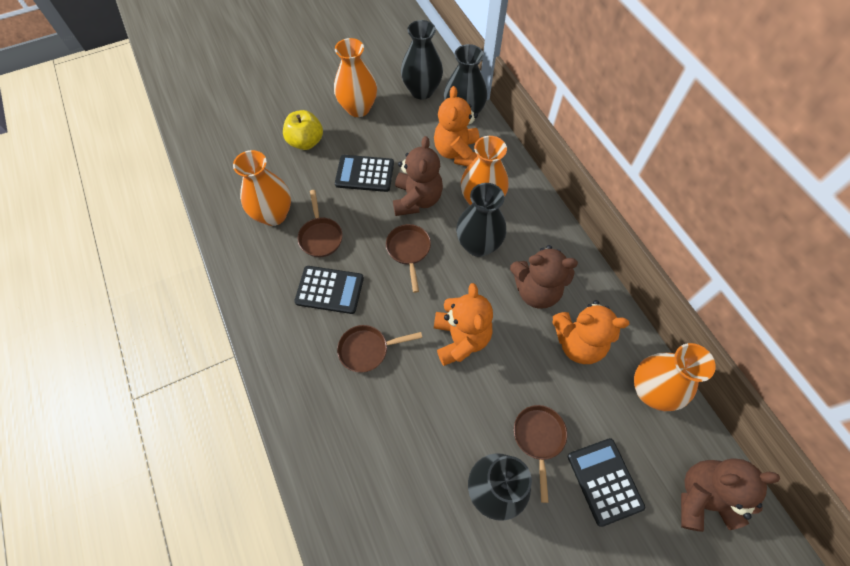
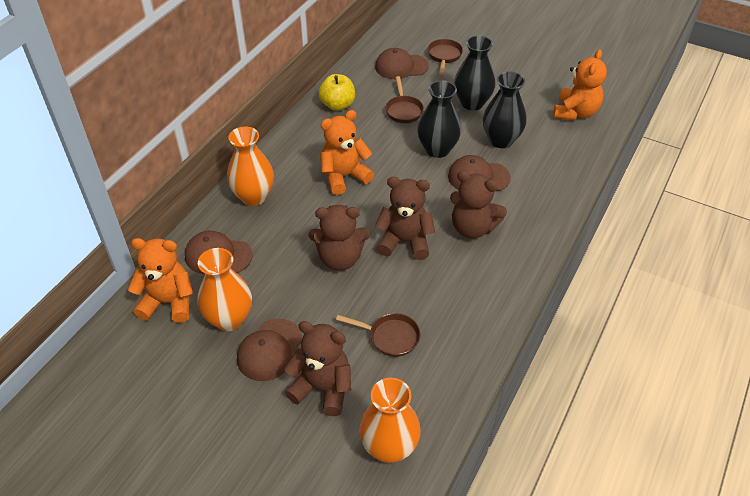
black calculator: 3 -> 0
black vase: 4 -> 3
brown cap: 0 -> 4
brown pan: 4 -> 3
brown teddy bear: 3 -> 4
orange vase: 4 -> 3

